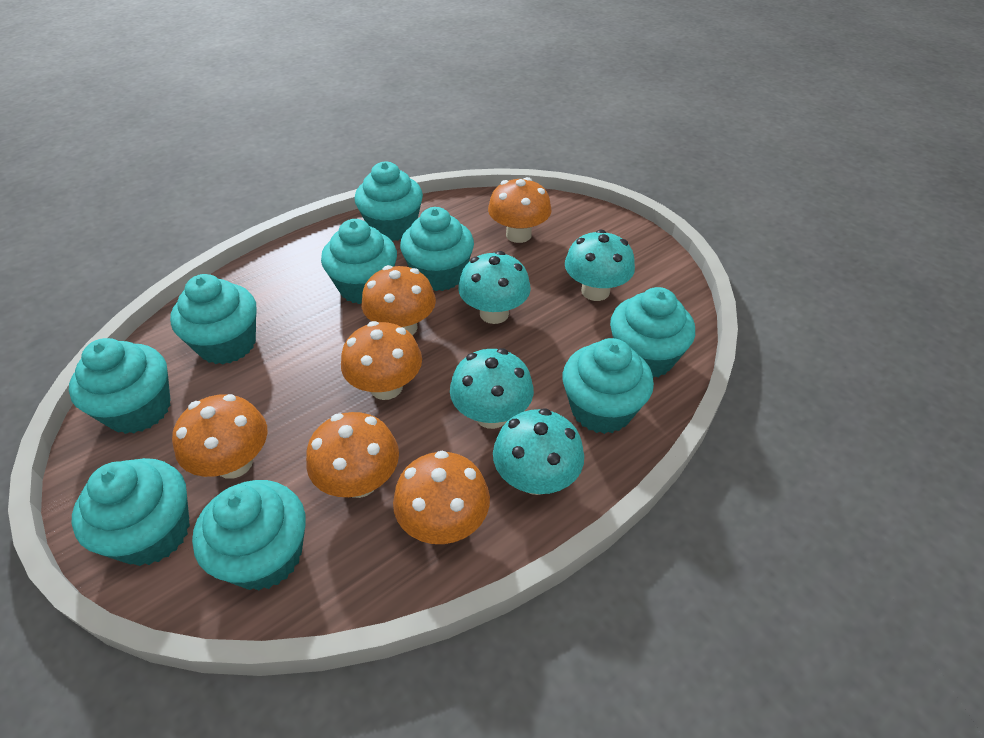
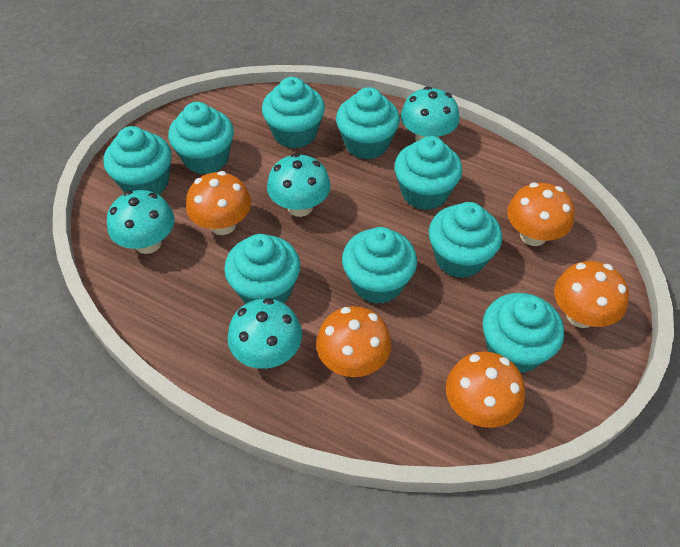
orange mushroom: 6 -> 5

